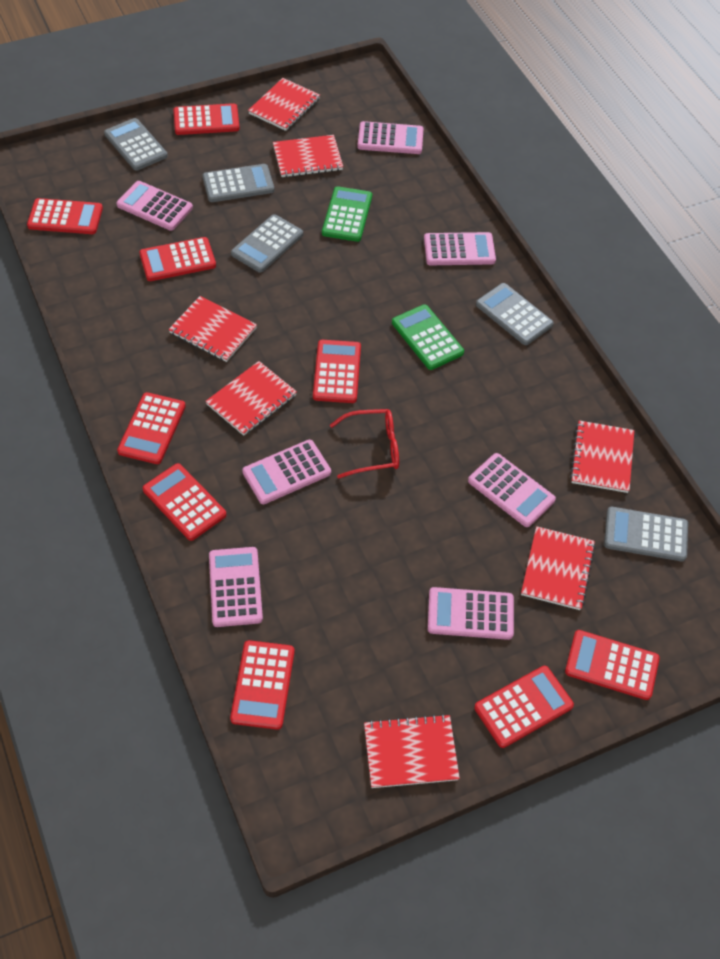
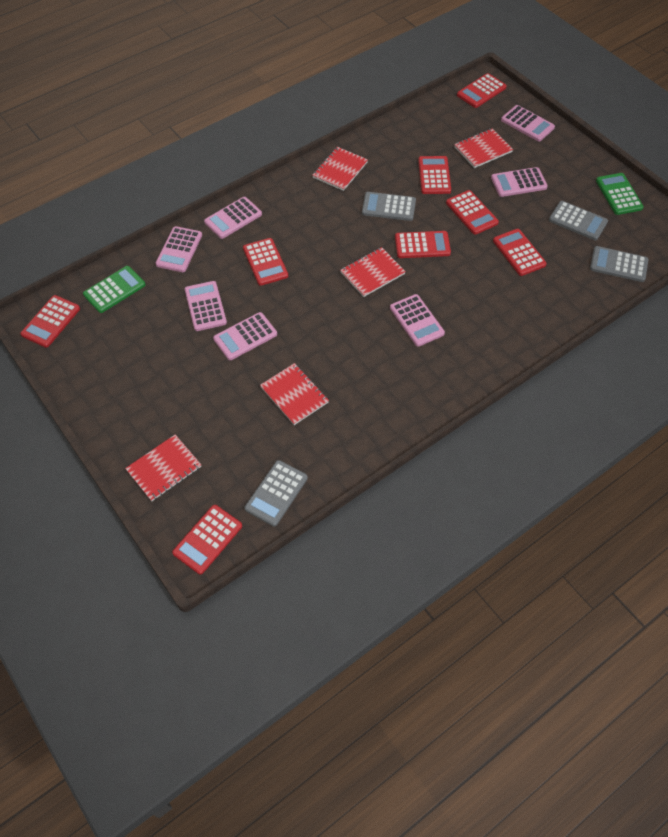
grey calculator: 5 -> 4
red calculator: 9 -> 8
red glasses: 1 -> 0
red notebook: 7 -> 5

